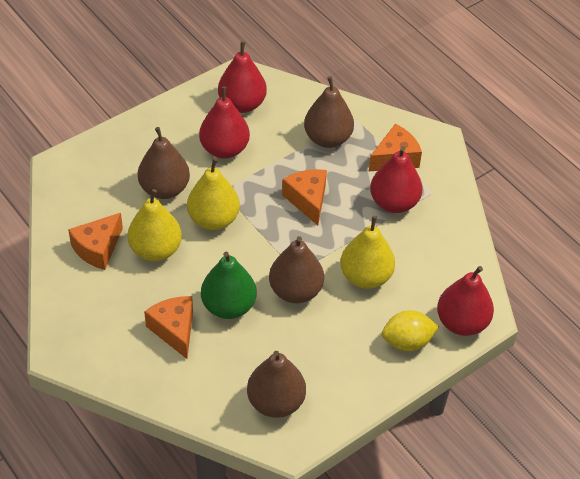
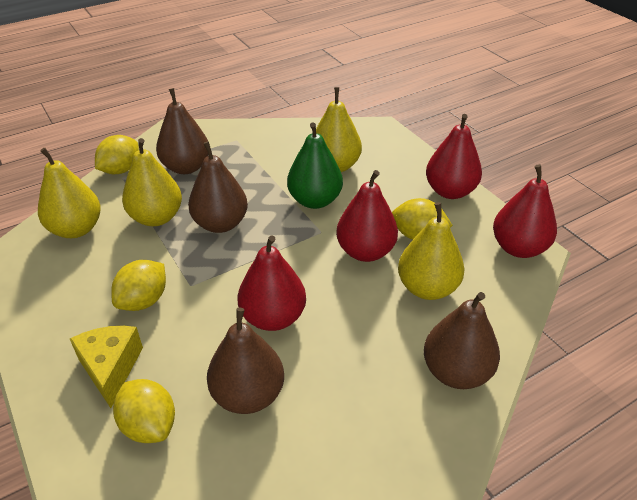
orange cheese: 4 -> 0
yellow cheese: 0 -> 1
yellow lemon: 1 -> 4
yellow pear: 3 -> 4

